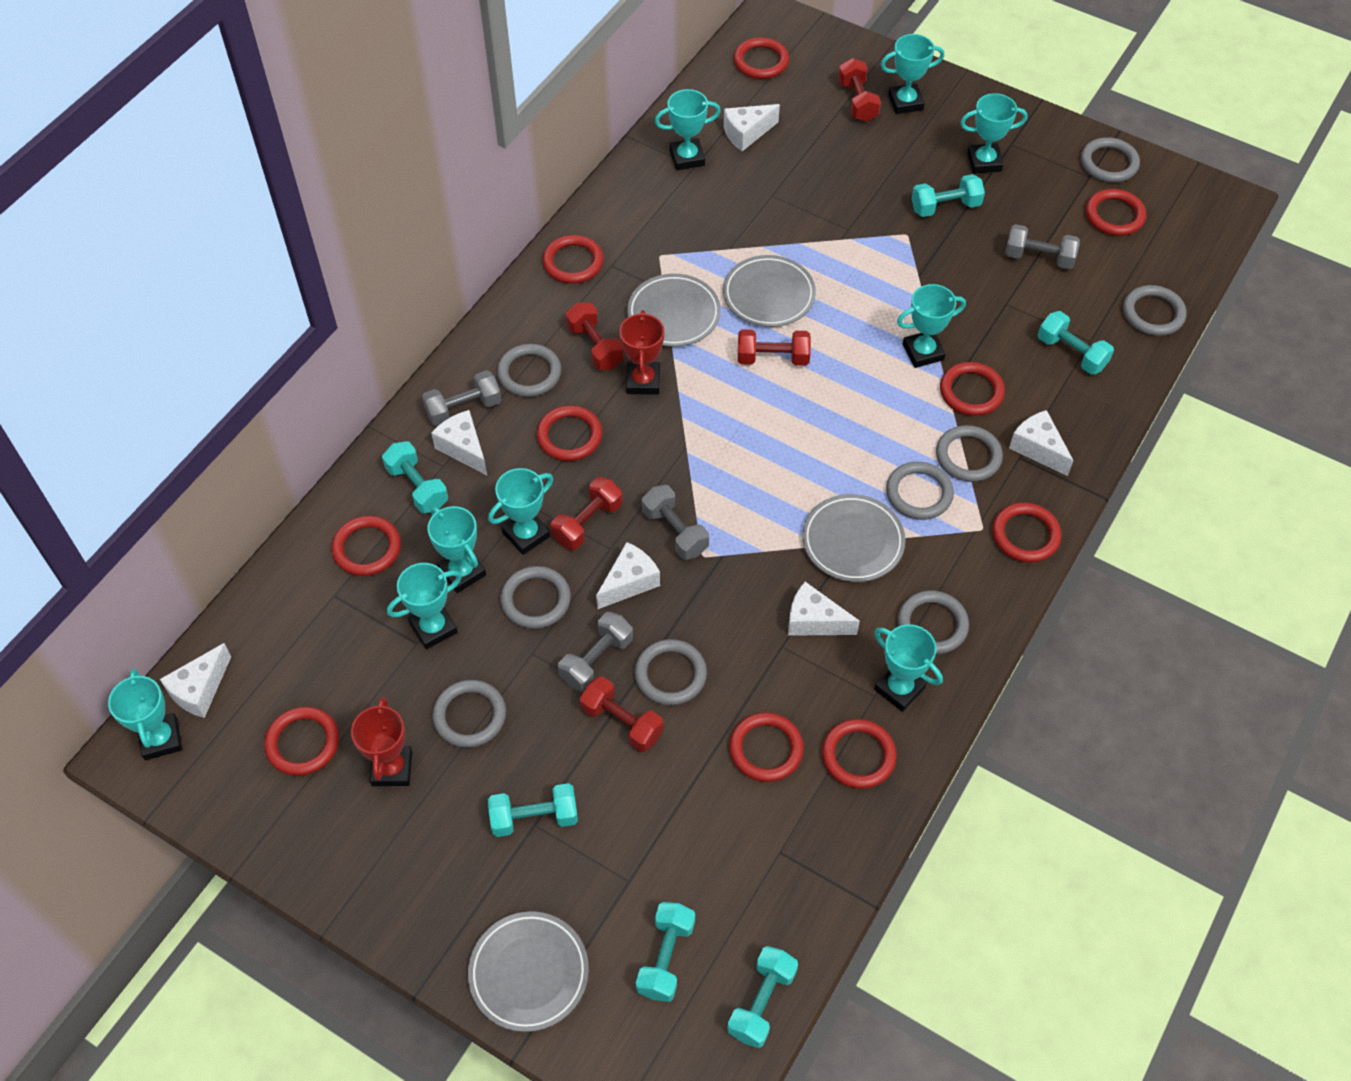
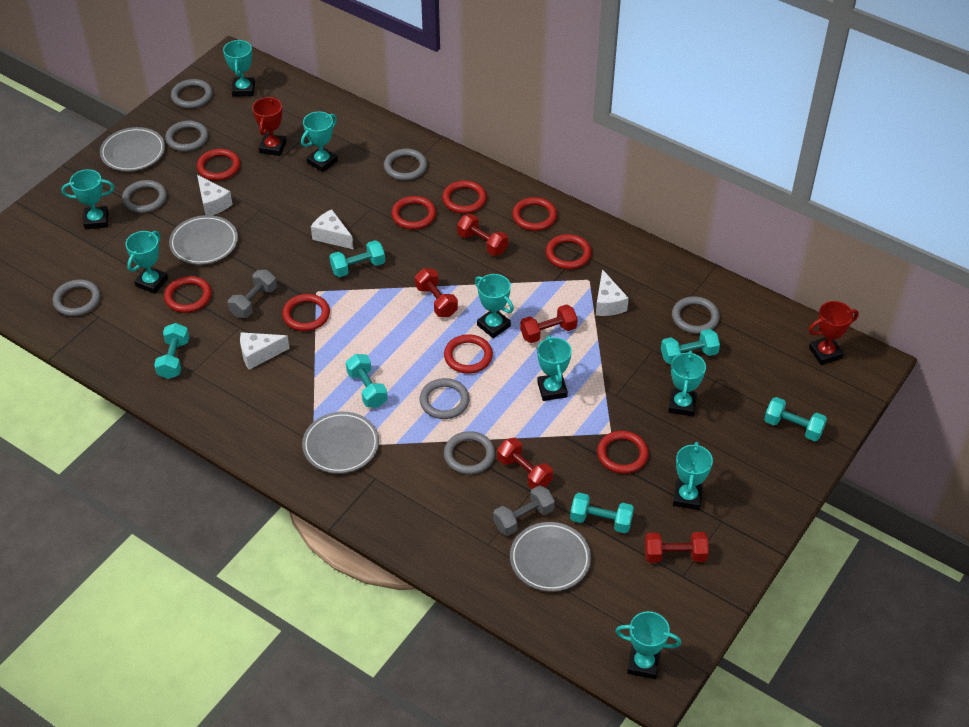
grey dumbbell: 4 -> 2
grey ring: 9 -> 8
red ring: 10 -> 9
white cheese: 6 -> 4

